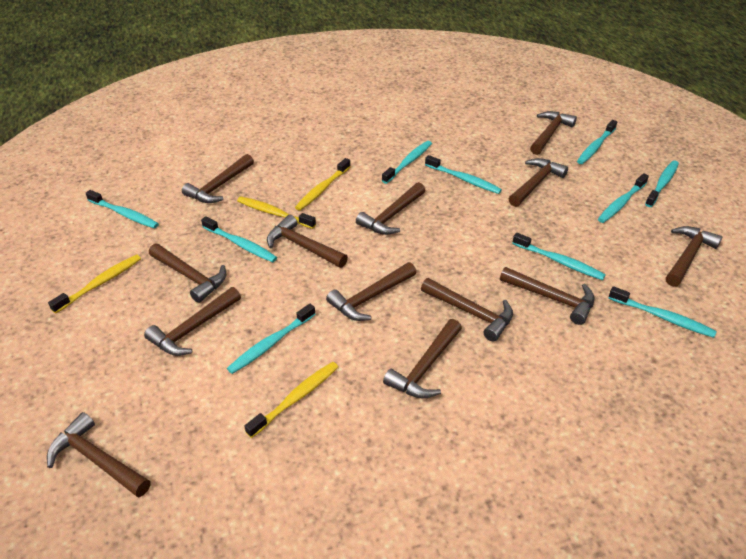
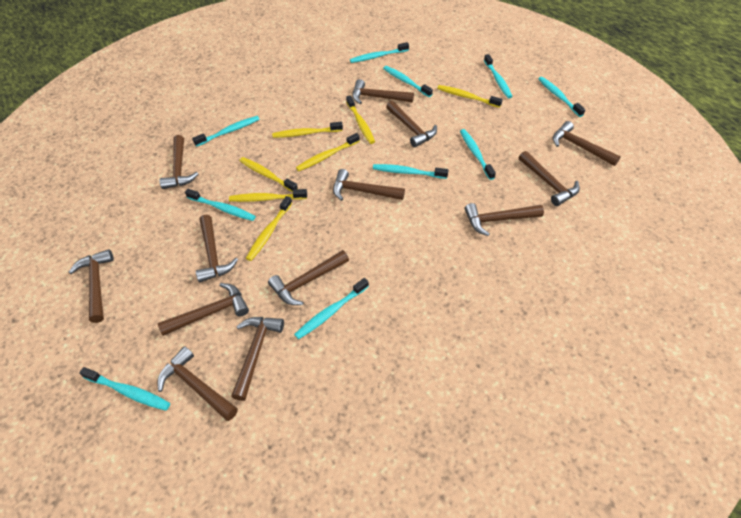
yellow toothbrush: 4 -> 7

